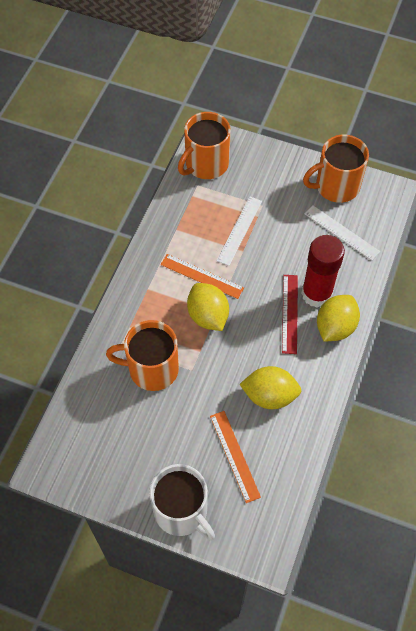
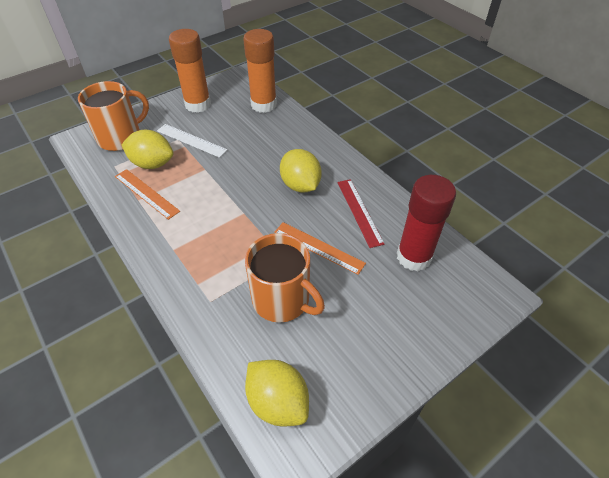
orange glue stick: 0 -> 2
orange mug: 3 -> 2
white mug: 1 -> 0
white ruler: 2 -> 1

